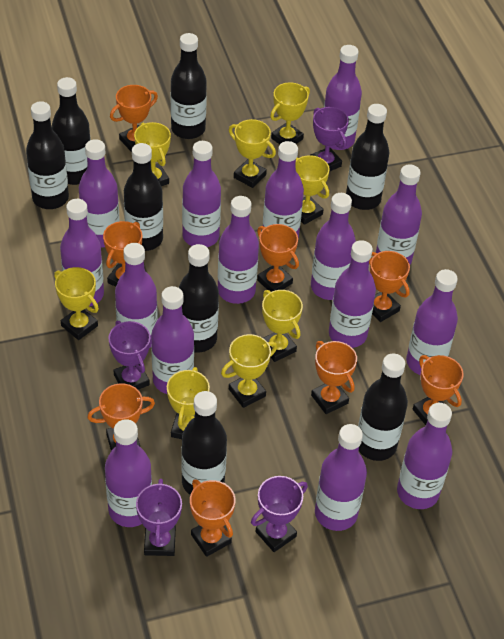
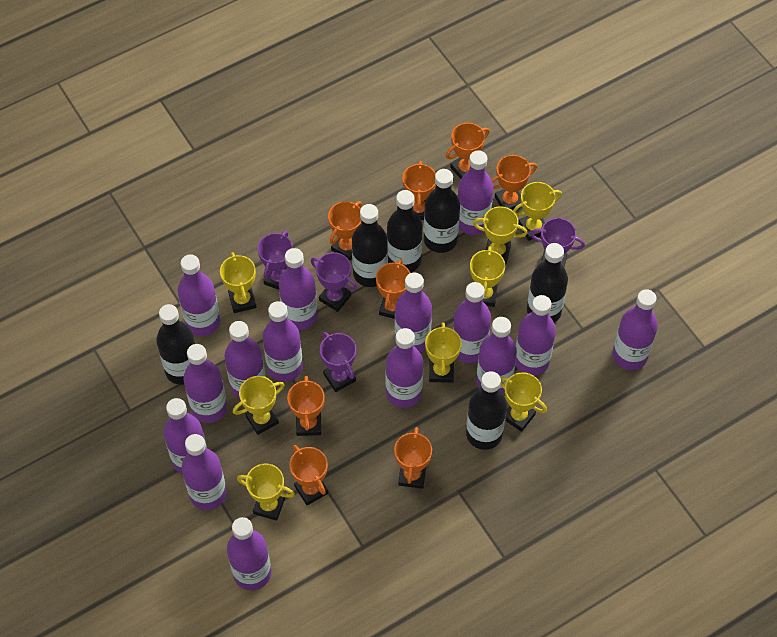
black bottle: 8 -> 6

